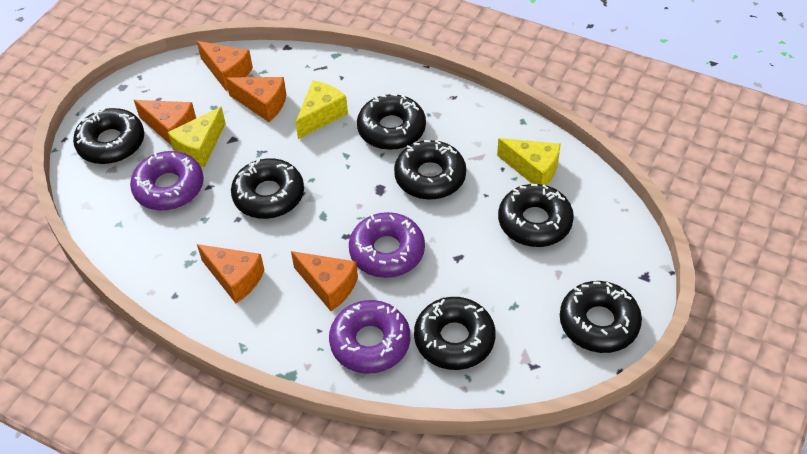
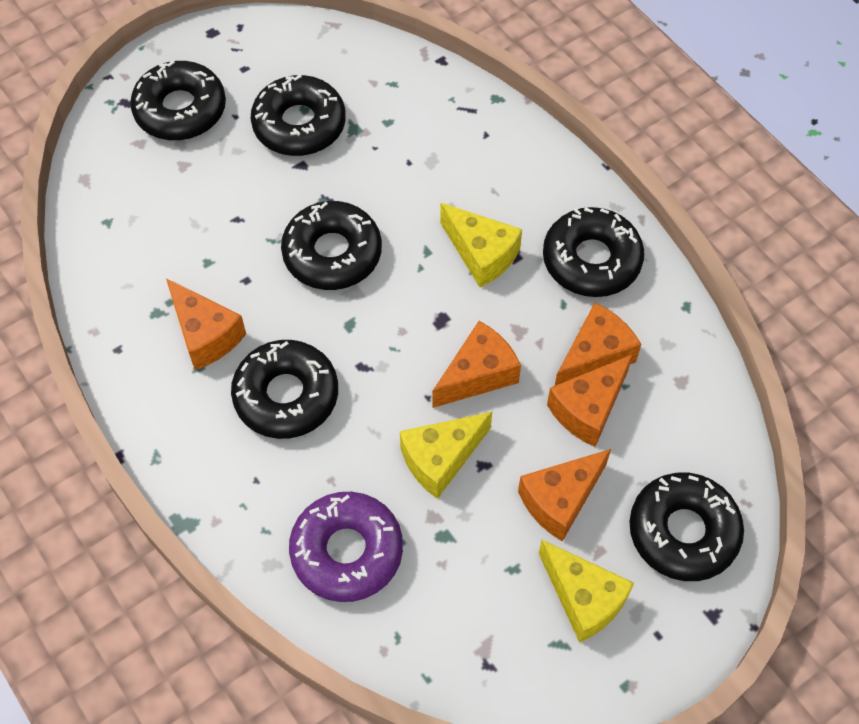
black donut: 7 -> 6
purple donut: 3 -> 1

